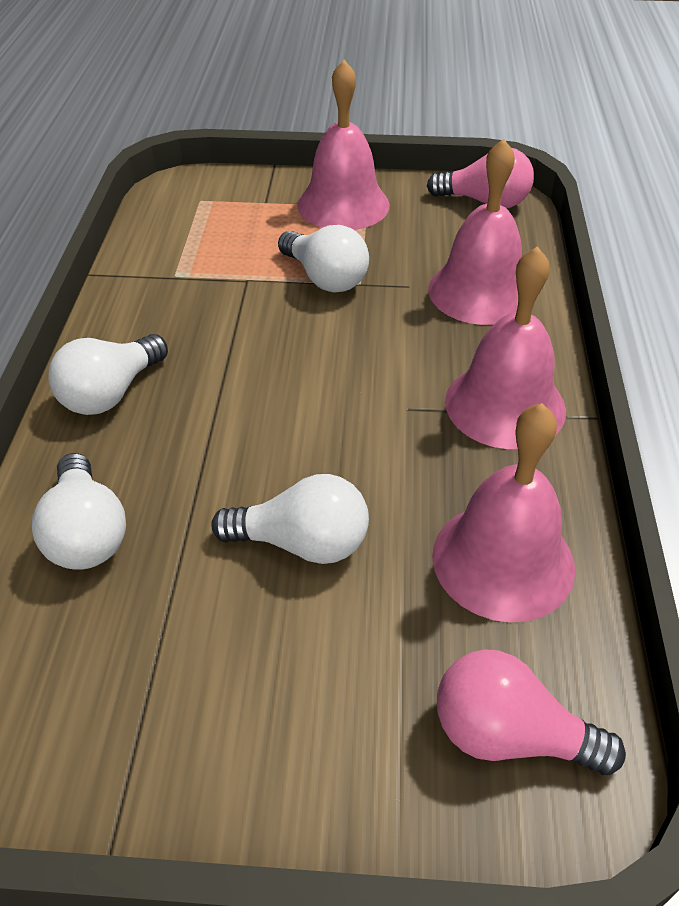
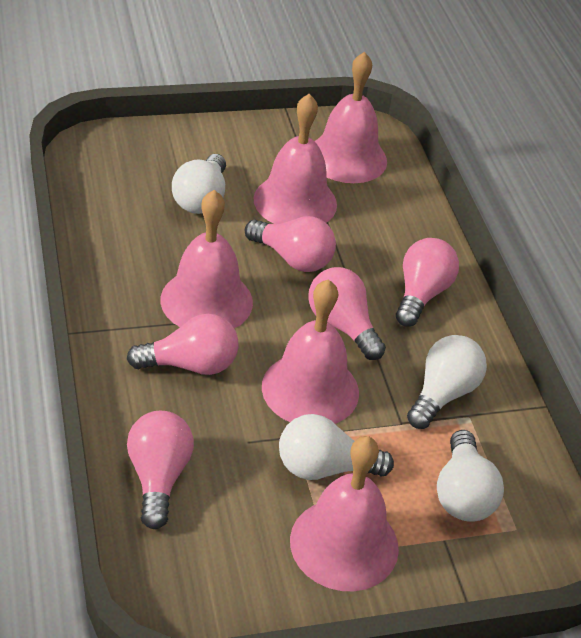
pink bell: 4 -> 5
pink light bulb: 2 -> 5

